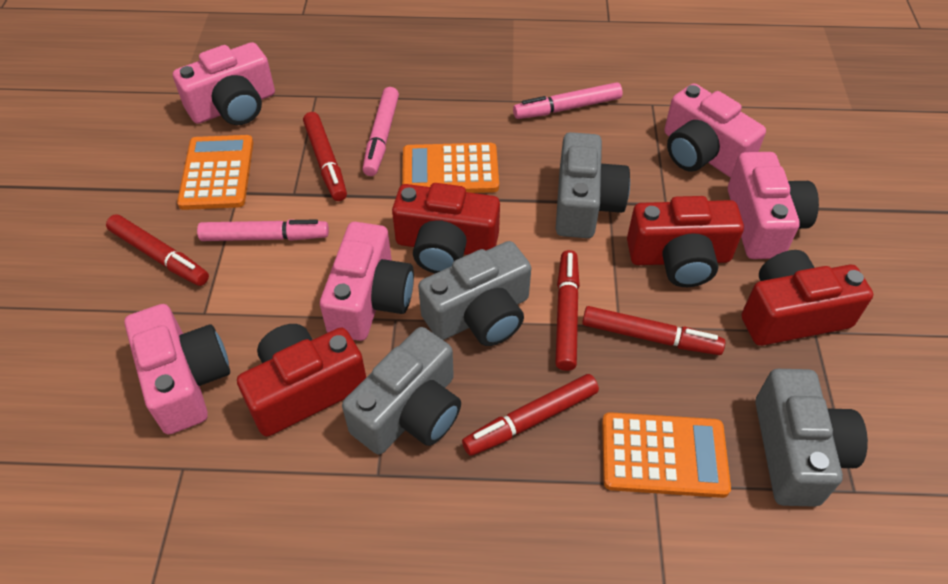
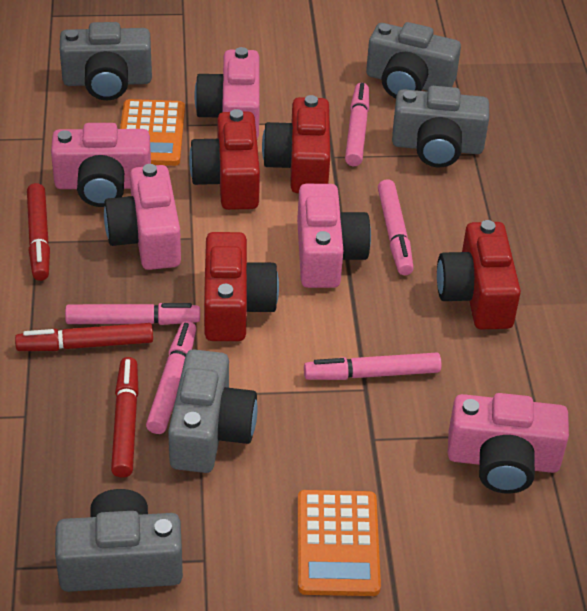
grey camera: 4 -> 5
orange calculator: 3 -> 2
pink marker: 3 -> 5
red marker: 5 -> 3

